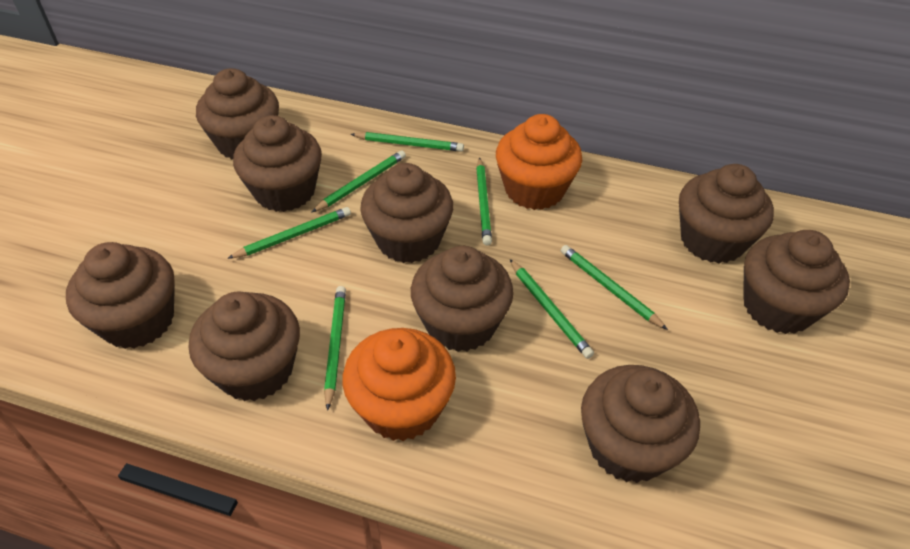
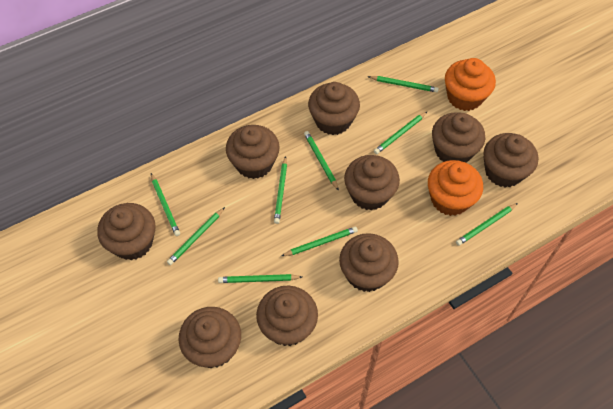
green pencil: 7 -> 9

